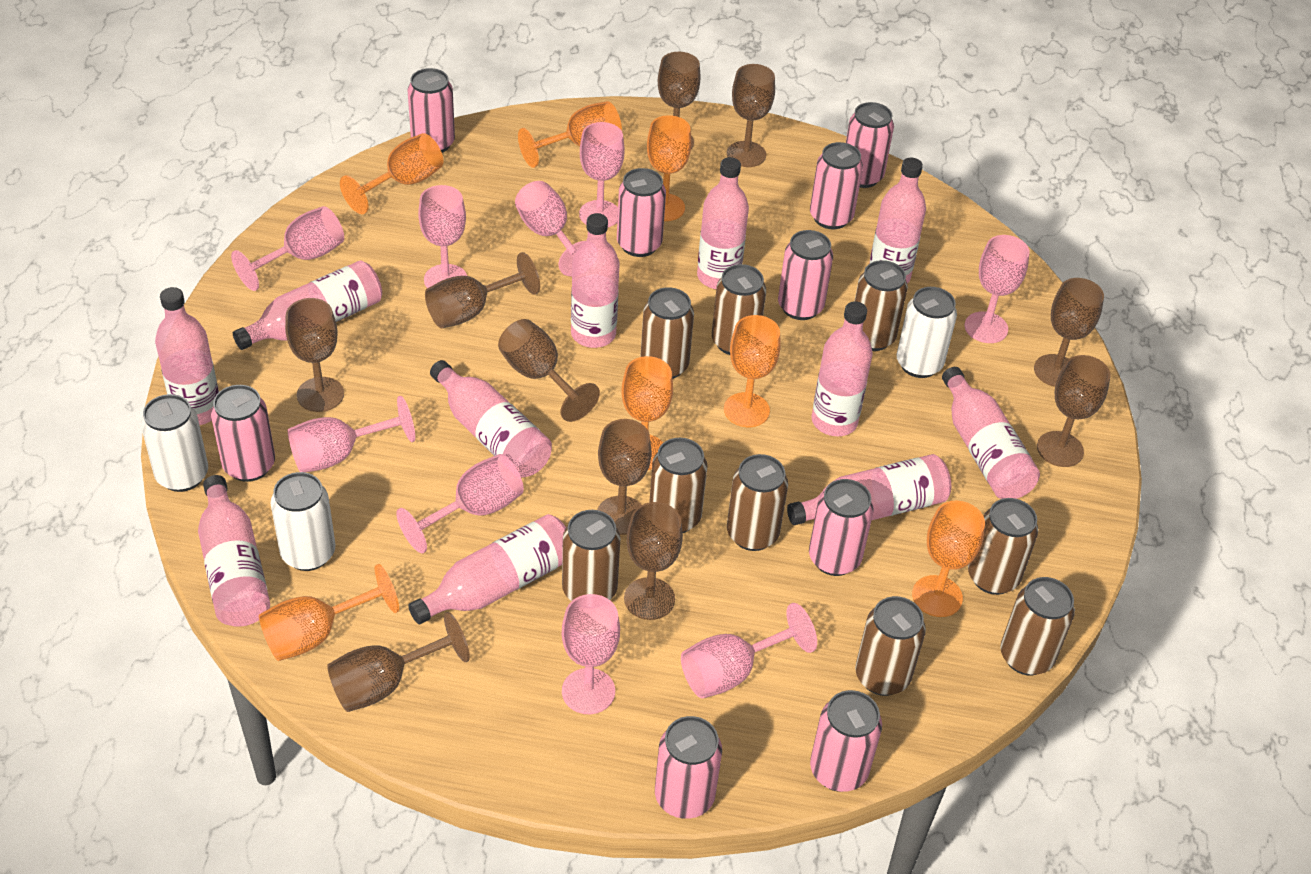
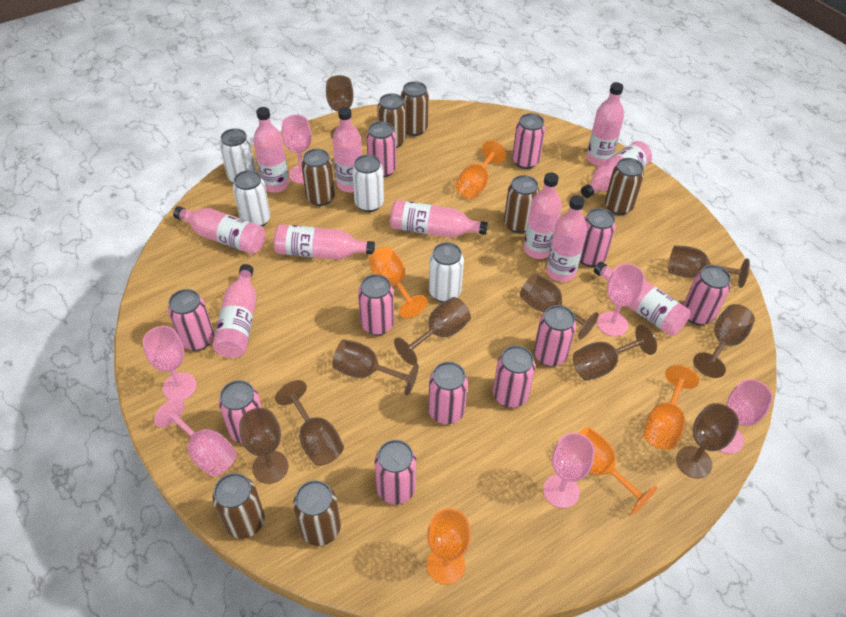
brown can: 9 -> 7
orange goblet: 7 -> 5
pink can: 9 -> 11
pink goblet: 9 -> 6
white can: 3 -> 4

